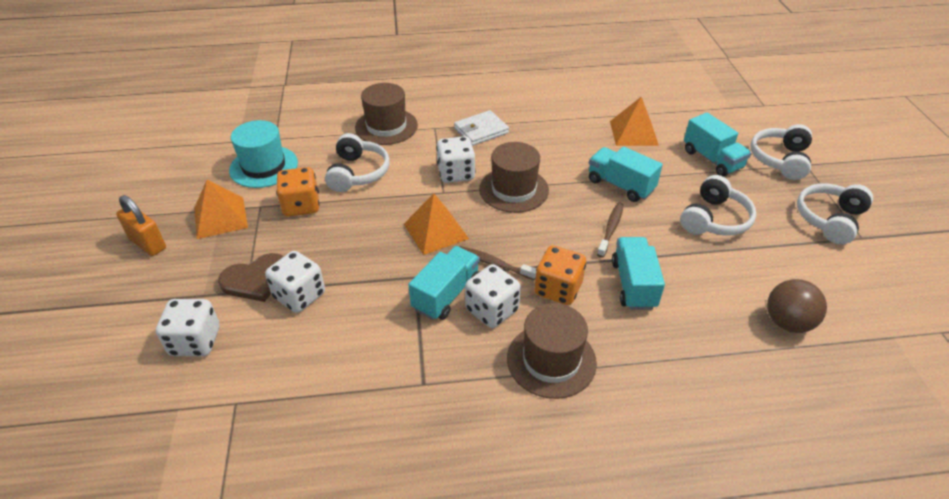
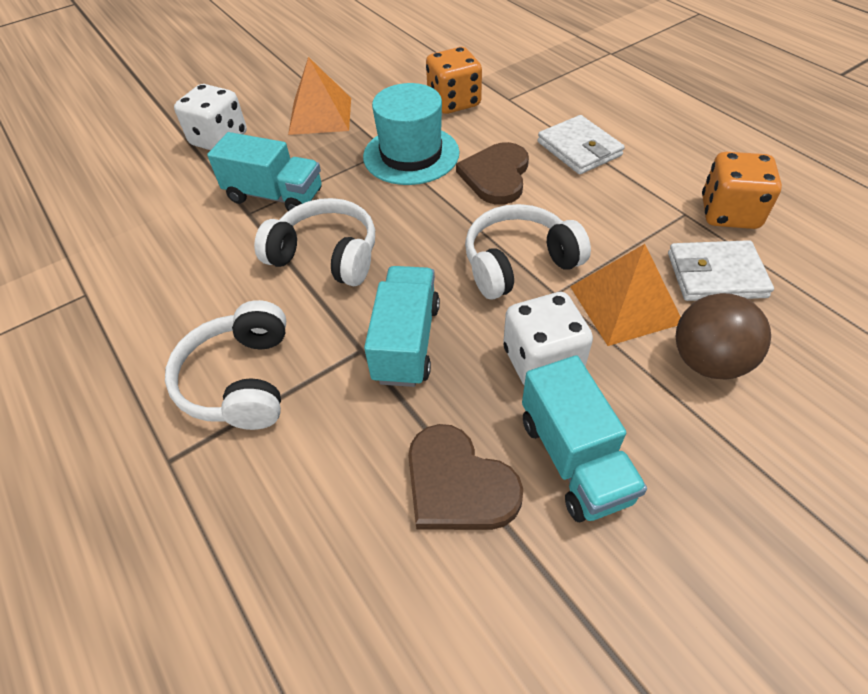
brown hat: 3 -> 0
brown heart: 1 -> 2
brown toothbrush: 2 -> 0
orange padlock: 1 -> 0
orange pyramid: 3 -> 2
turquoise truck: 4 -> 3
white dice: 4 -> 2
white headphones: 4 -> 3
white wallet: 1 -> 2

